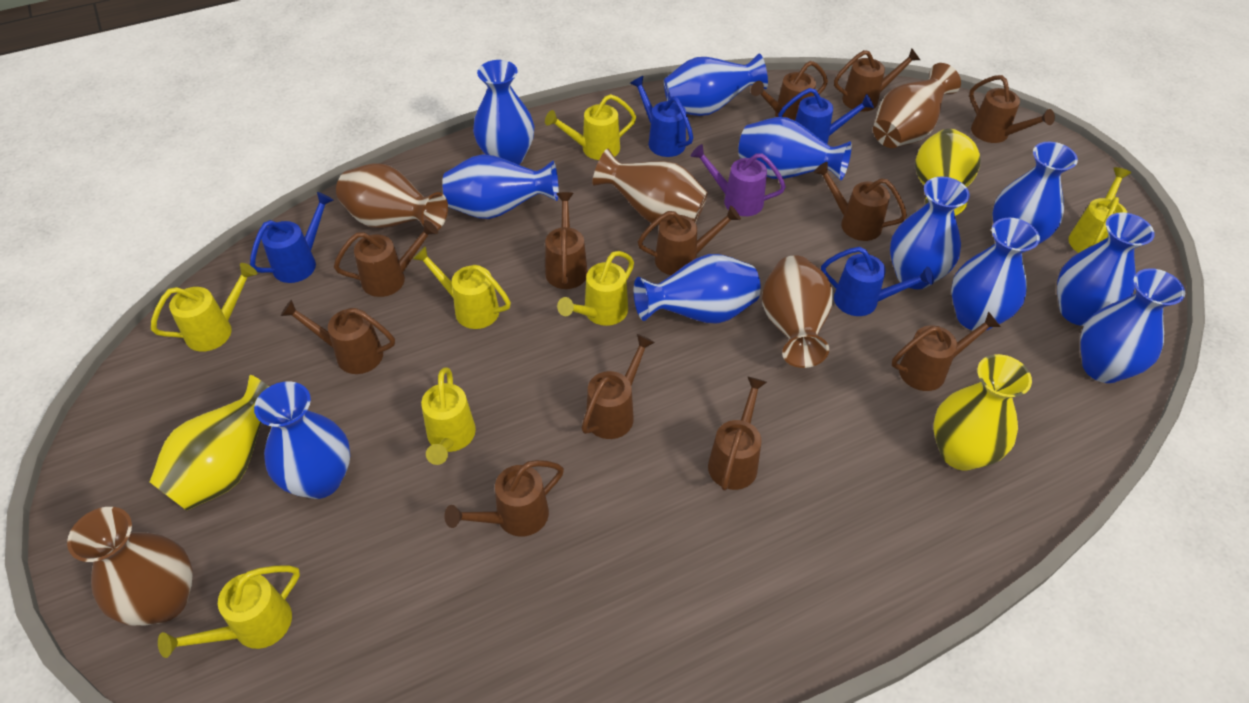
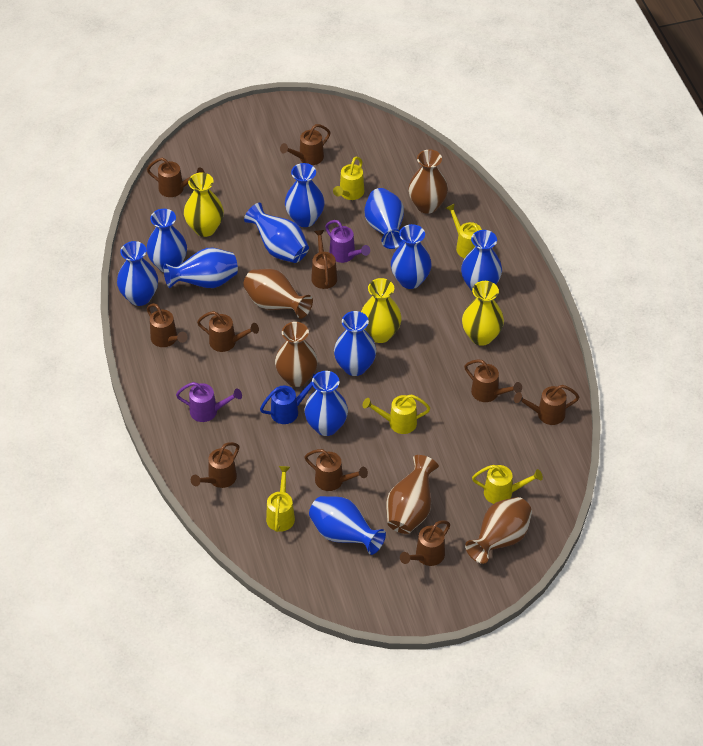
blue watering can: 4 -> 1
brown watering can: 12 -> 10
purple watering can: 1 -> 2
yellow watering can: 7 -> 5

